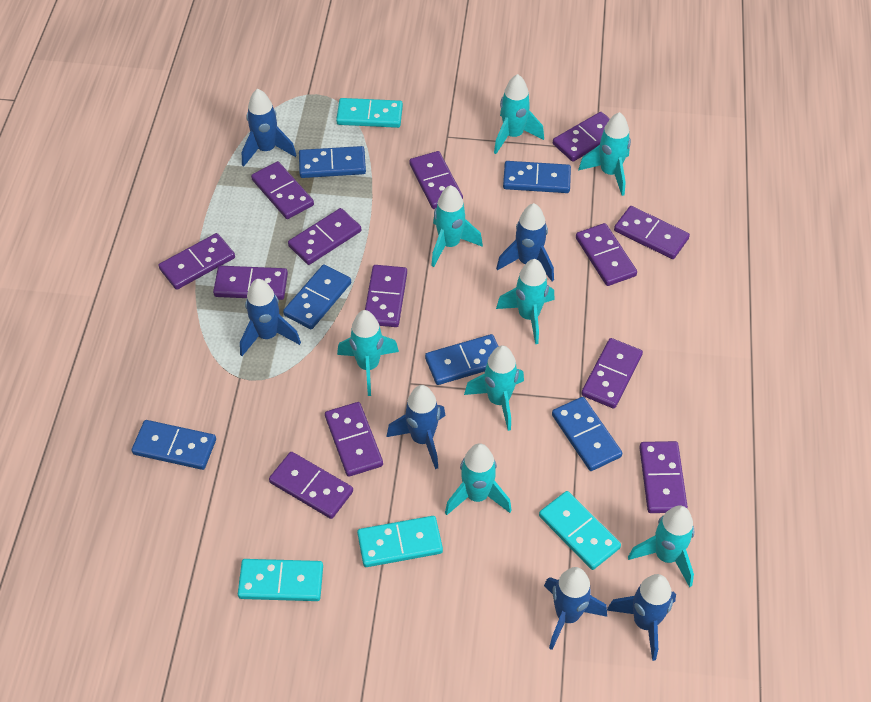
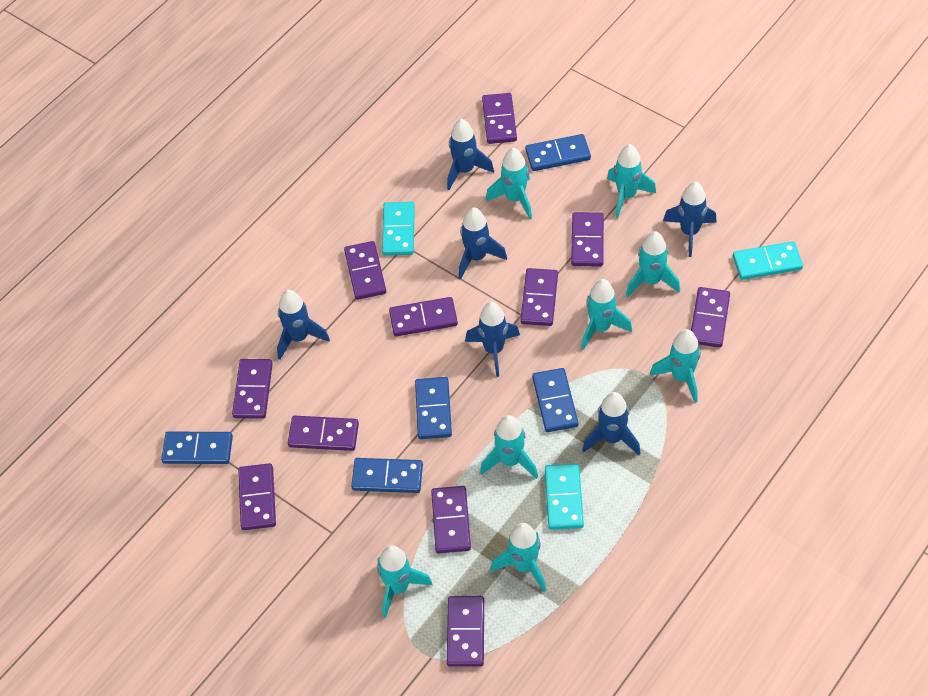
blue domino: 6 -> 5
purple domino: 13 -> 11
turquoise domino: 4 -> 3

